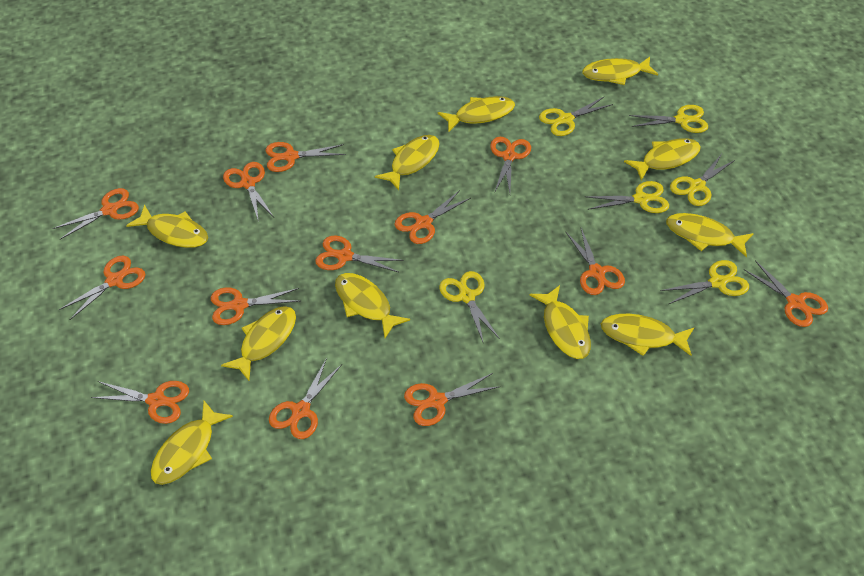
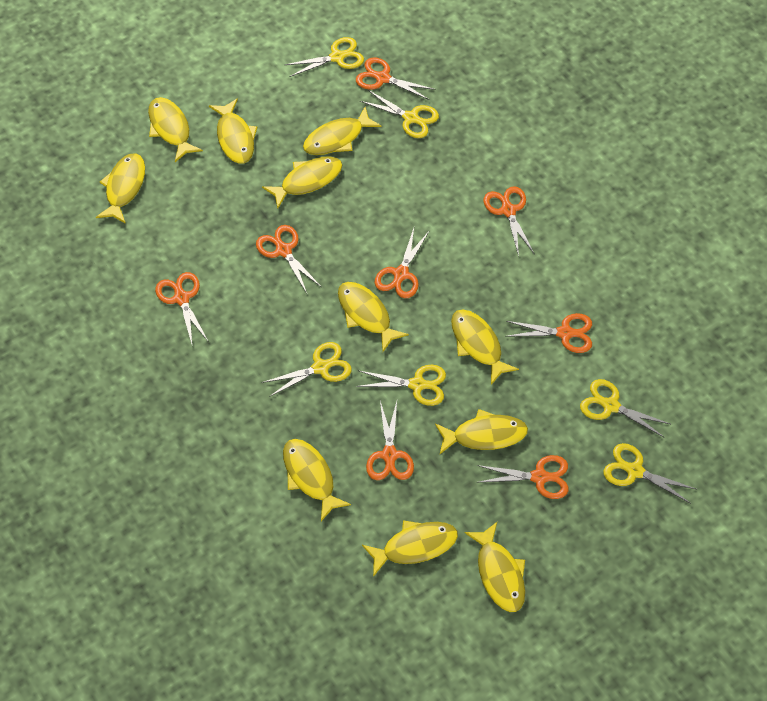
orange scissors: 13 -> 8

